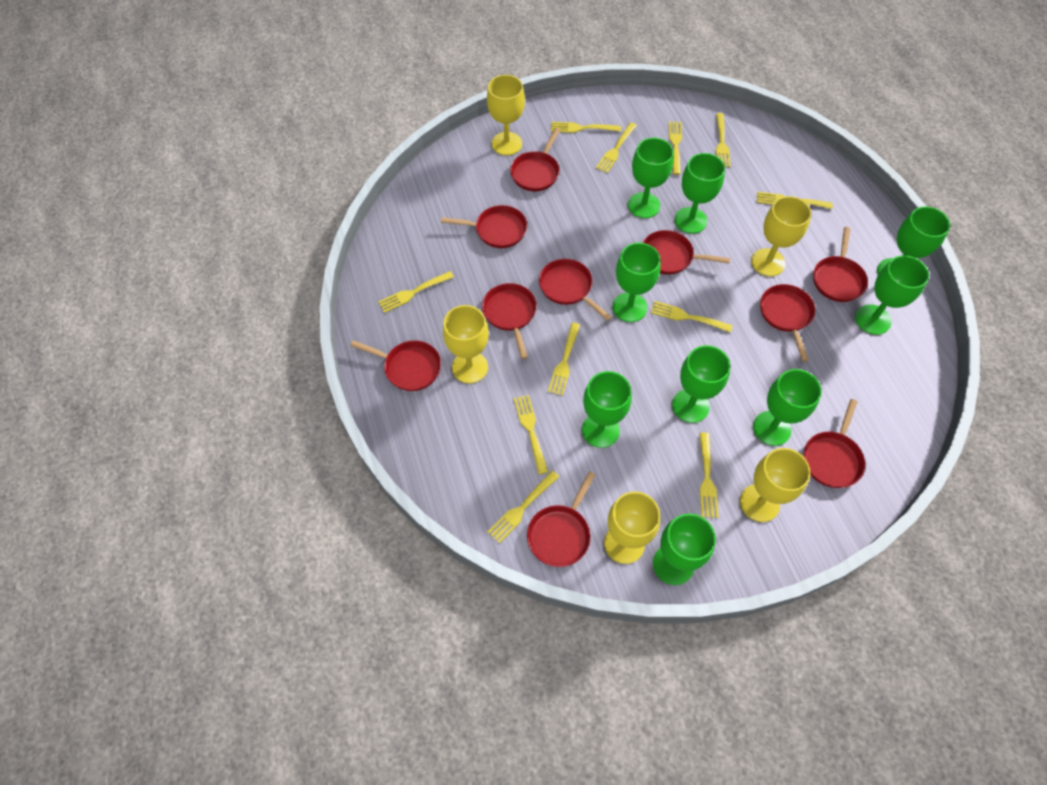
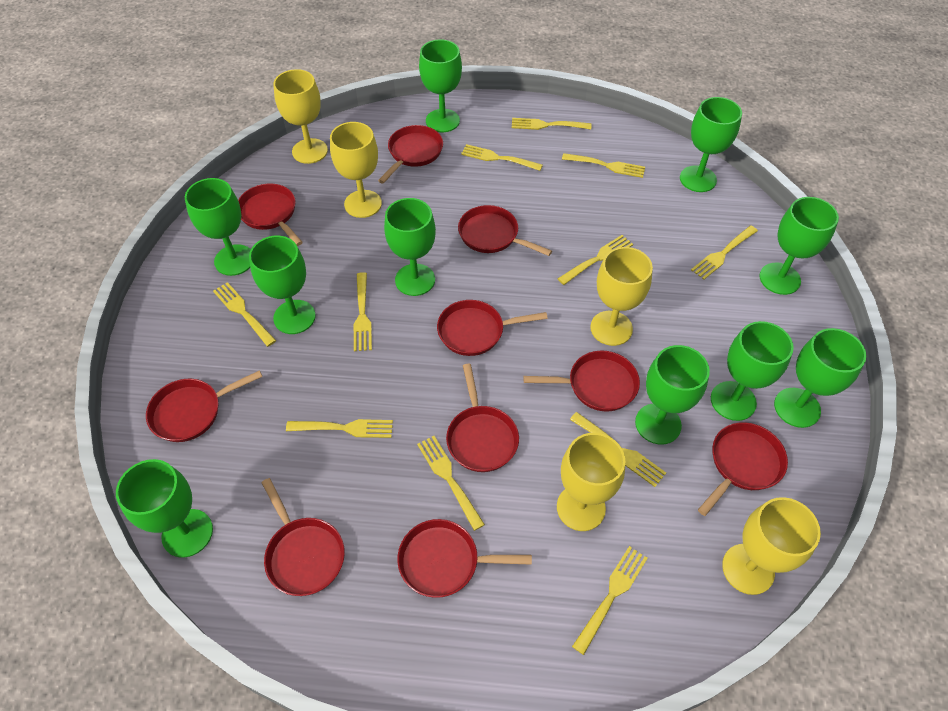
green goblet: 9 -> 10

